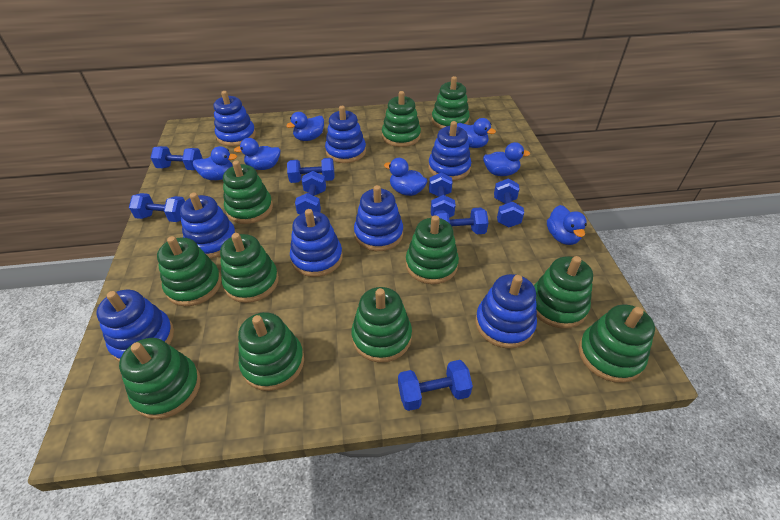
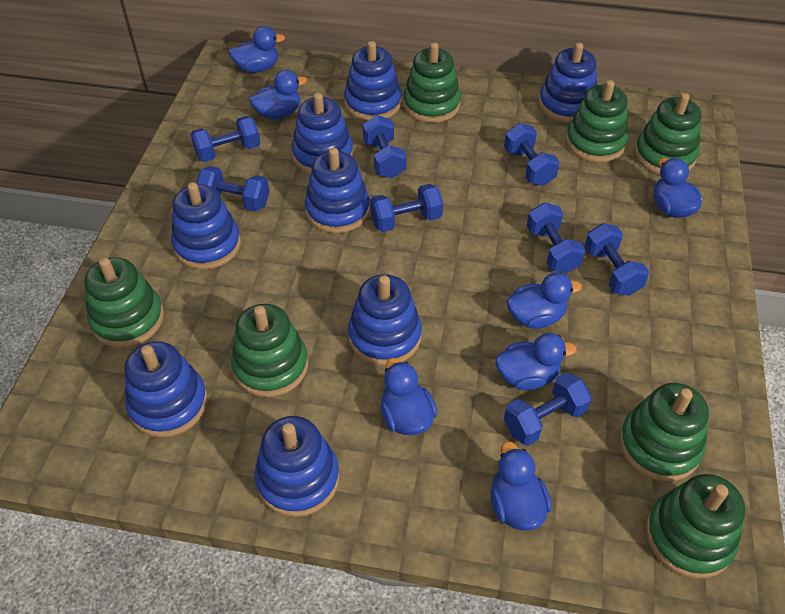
green stacking toy: 11 -> 7

